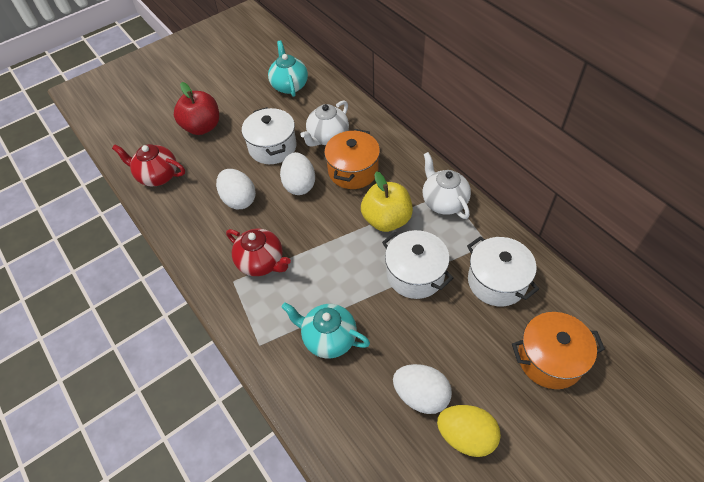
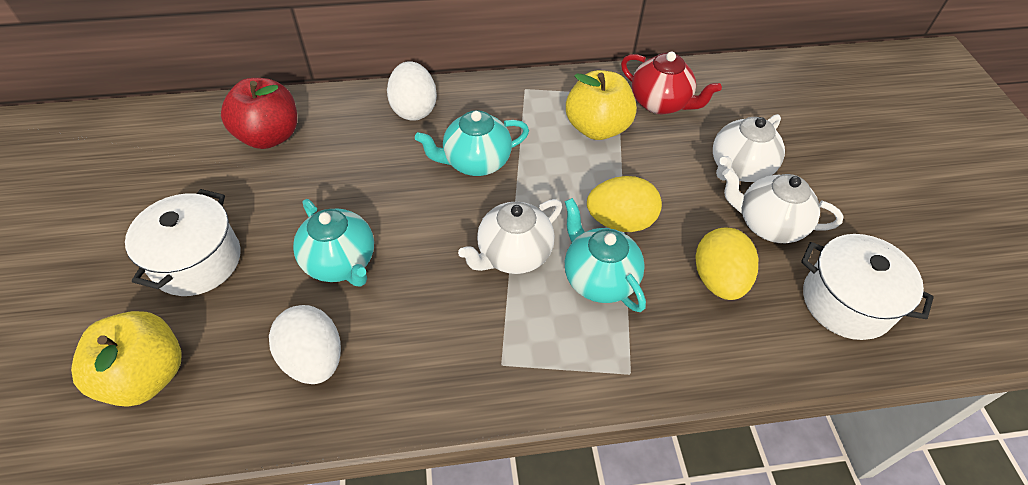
orange pot: 2 -> 0
red teapot: 2 -> 1
turquoise teapot: 2 -> 3
white egg: 3 -> 2
white pot: 3 -> 2
white teapot: 2 -> 3
yellow apple: 1 -> 2
yellow egg: 1 -> 2

